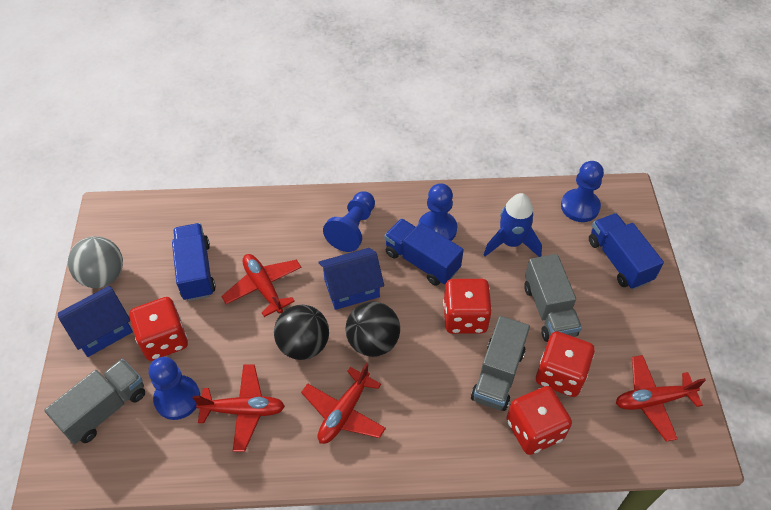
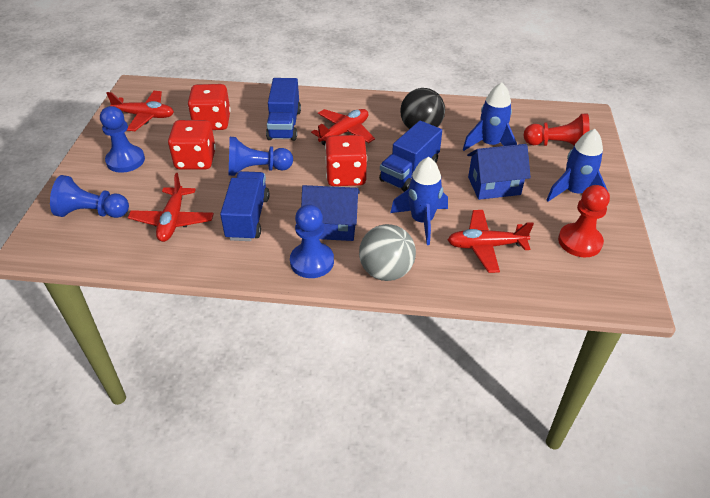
black ball: 2 -> 1
blue rocket: 1 -> 3
grey truck: 3 -> 0
red dice: 4 -> 3
red pawn: 0 -> 2

